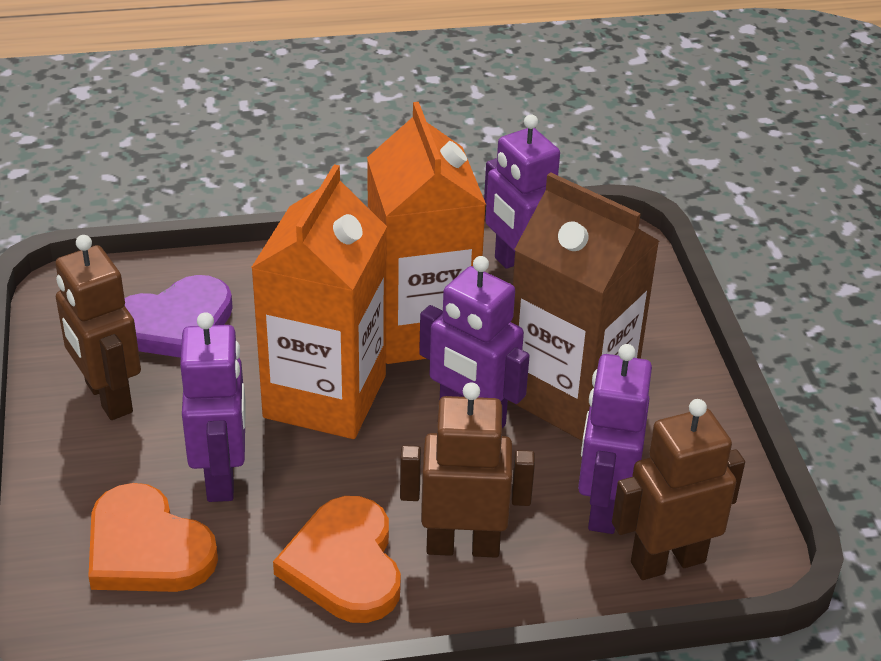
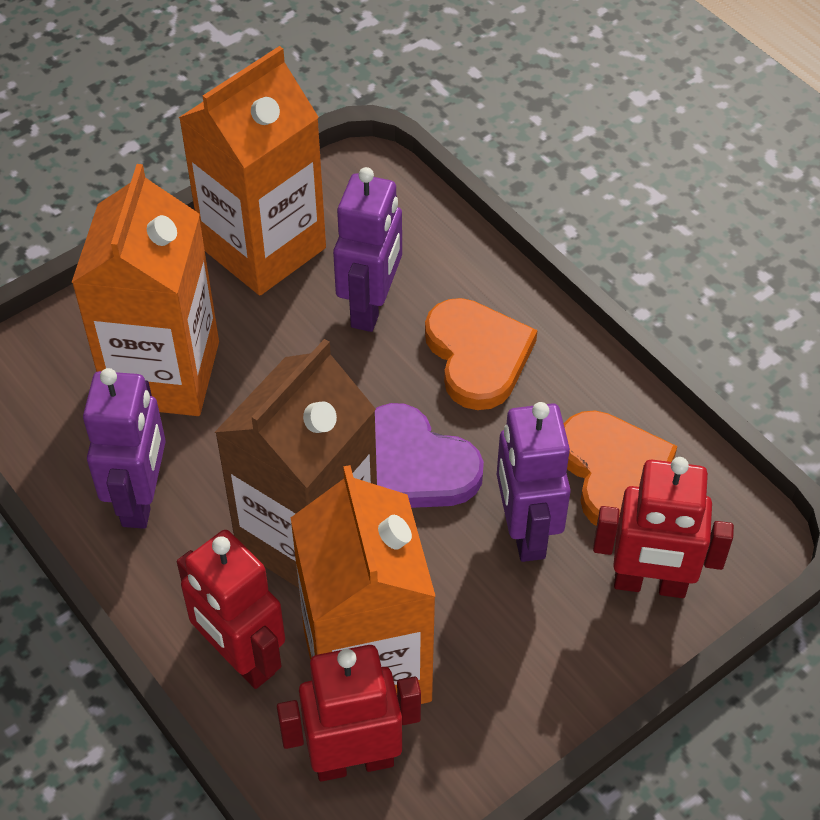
brown robot: 3 -> 0
orange carton: 2 -> 3
purple robot: 4 -> 3
red robot: 0 -> 3

